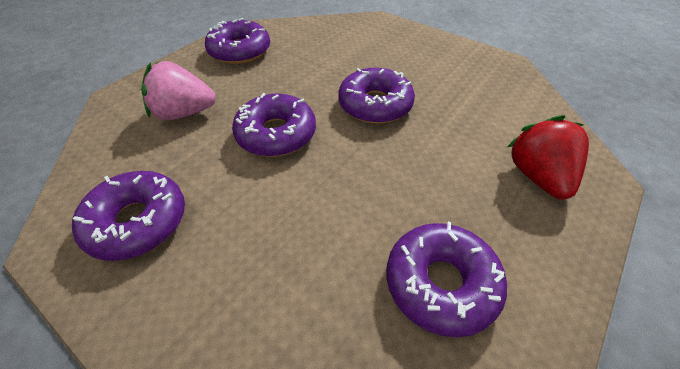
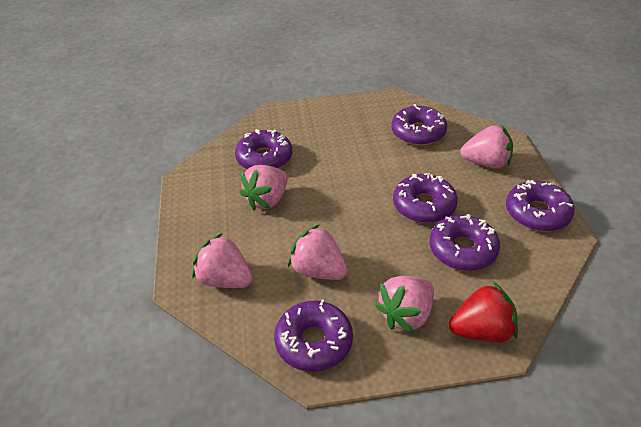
pink strawberry: 1 -> 5
purple donut: 5 -> 6

